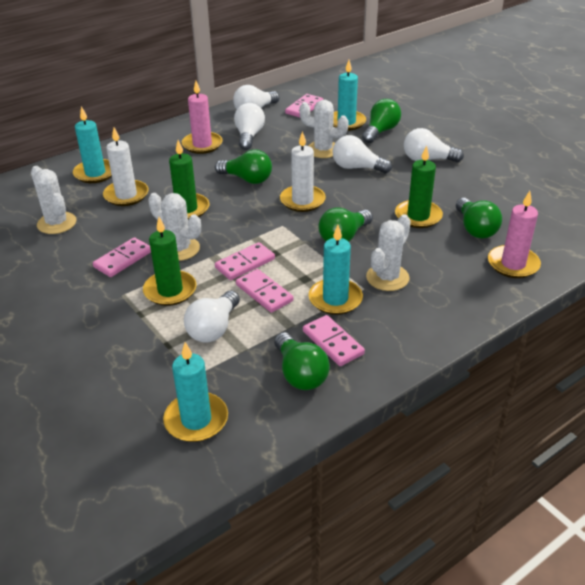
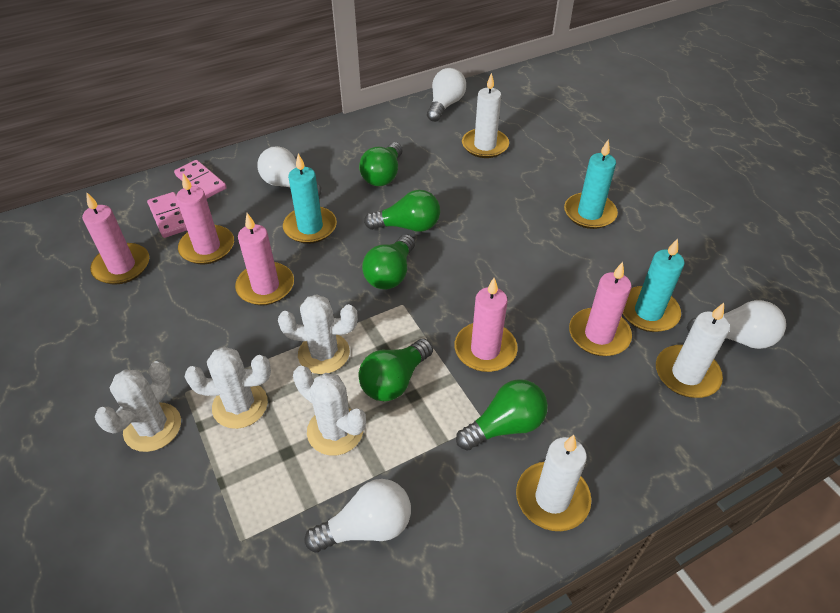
green candle: 3 -> 0
pink candle: 2 -> 5
pink domino: 5 -> 2
turquoise candle: 4 -> 3
white candle: 2 -> 3
white light bulb: 5 -> 4

